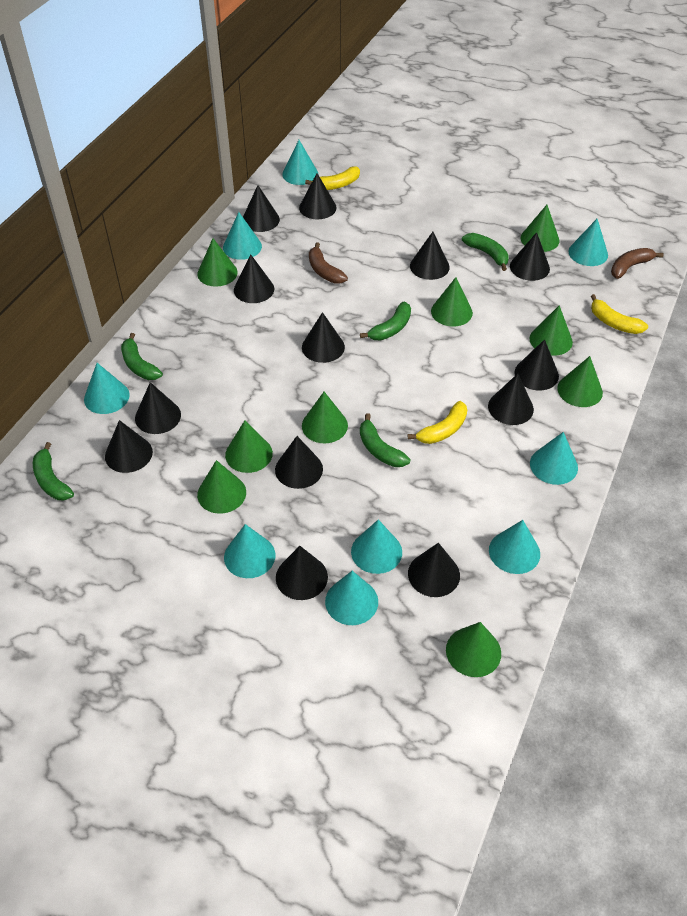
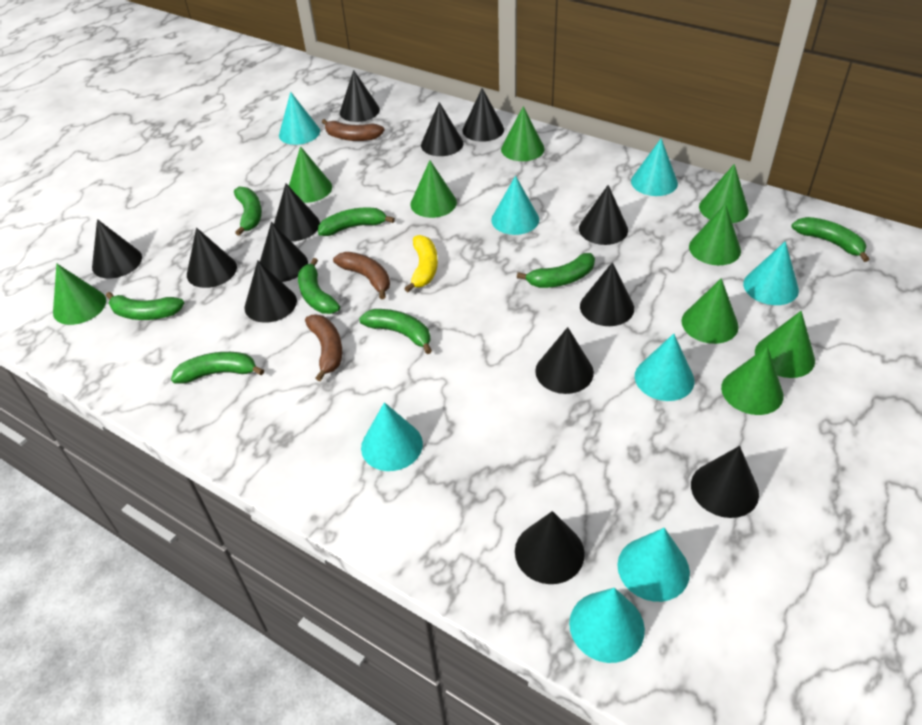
brown banana: 2 -> 3
green banana: 5 -> 8
turquoise cone: 9 -> 8
yellow banana: 3 -> 1

